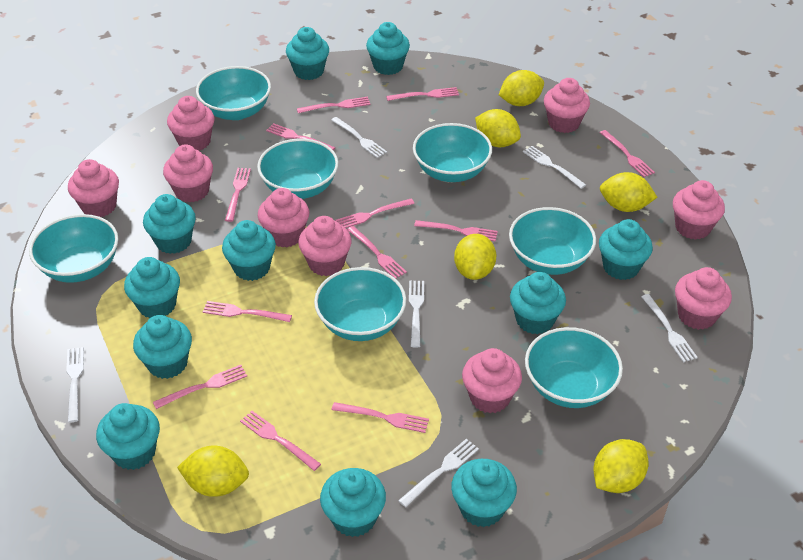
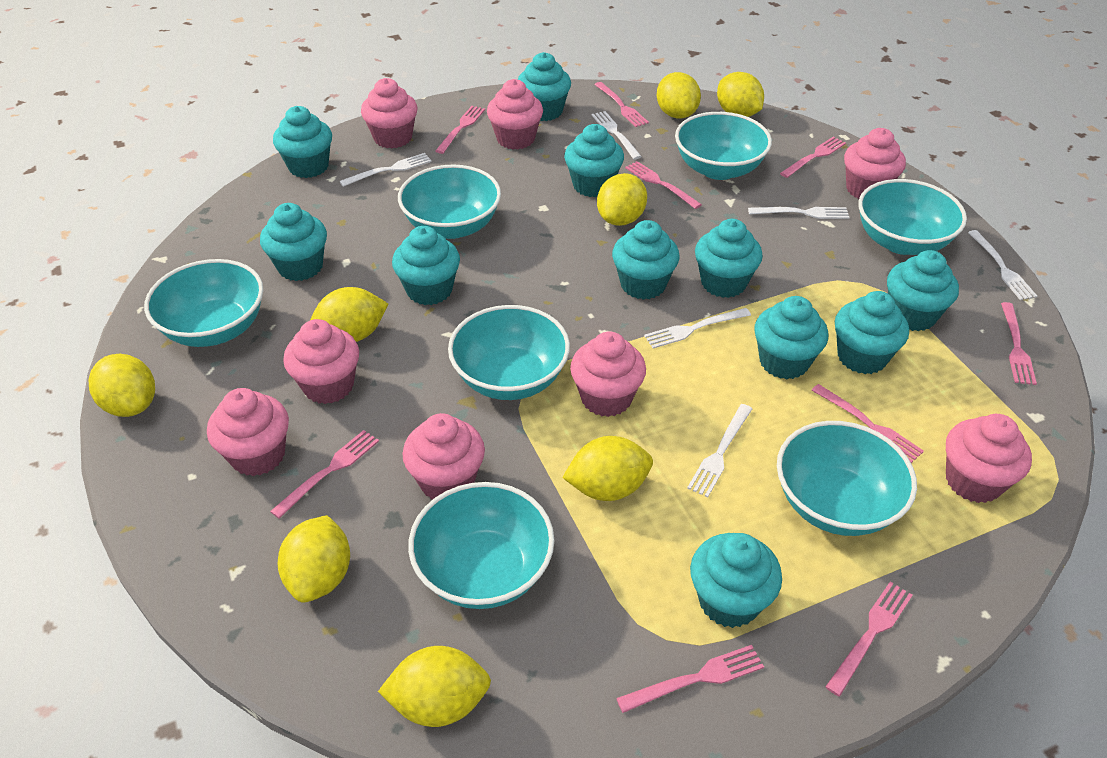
pink cupcake: 9 -> 8
pink fork: 12 -> 9
yellow lemon: 6 -> 8

